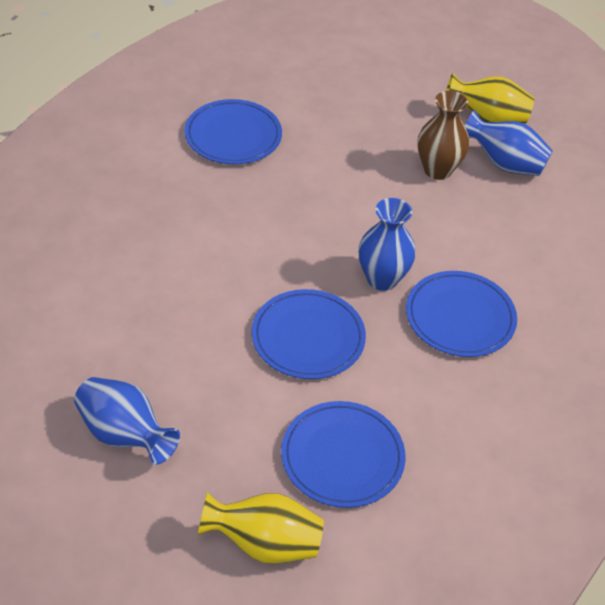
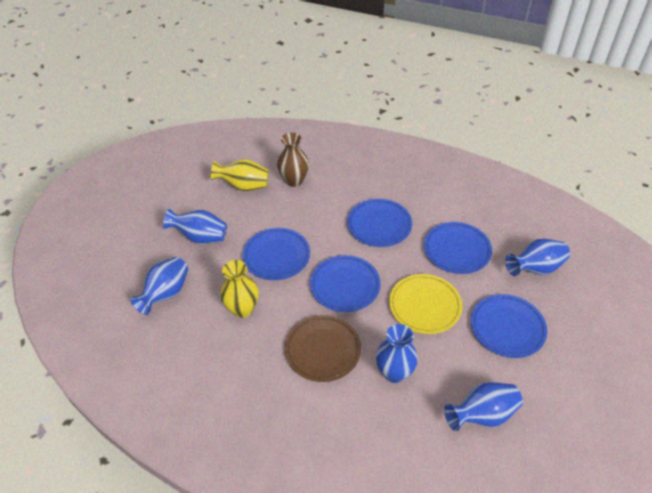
blue plate: 4 -> 5
blue vase: 3 -> 5
brown plate: 0 -> 1
yellow plate: 0 -> 1

